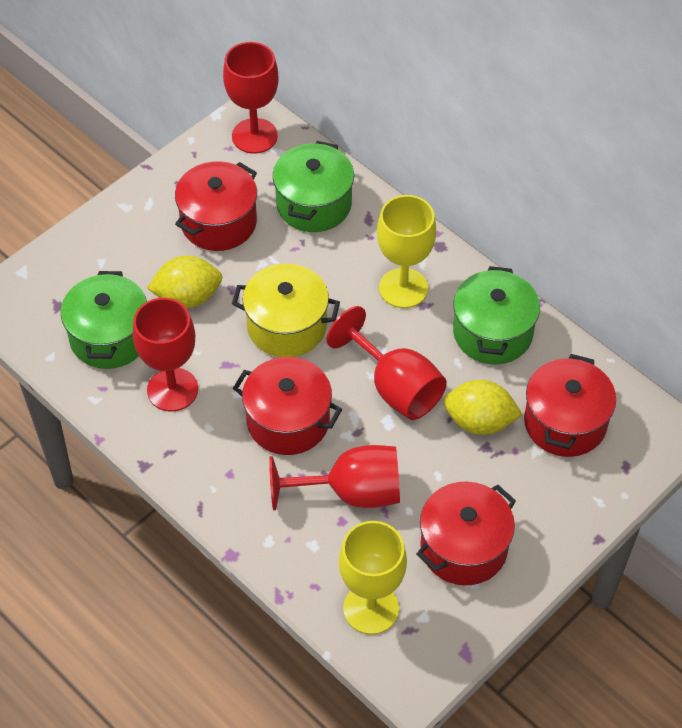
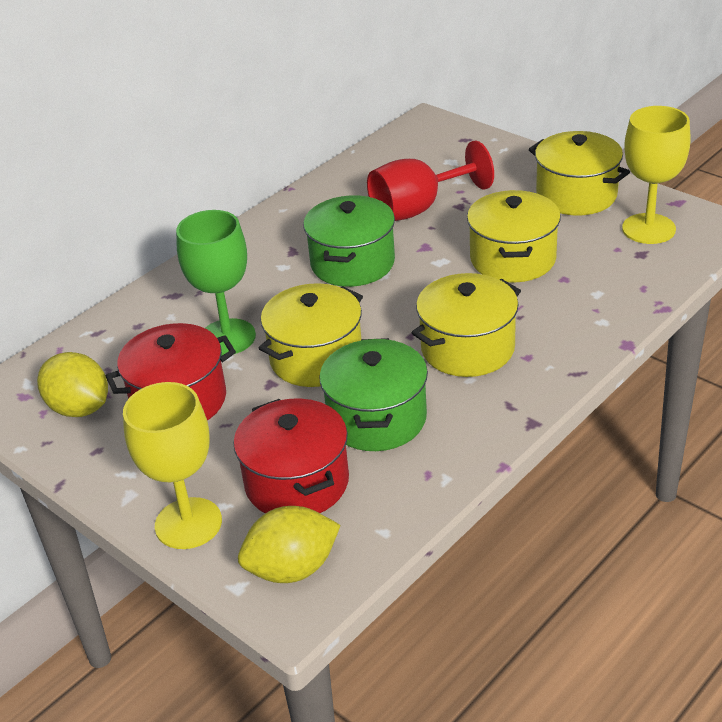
green goblet: 0 -> 1
green pot: 3 -> 2
red goblet: 4 -> 1
red pot: 4 -> 2
yellow pot: 1 -> 4

